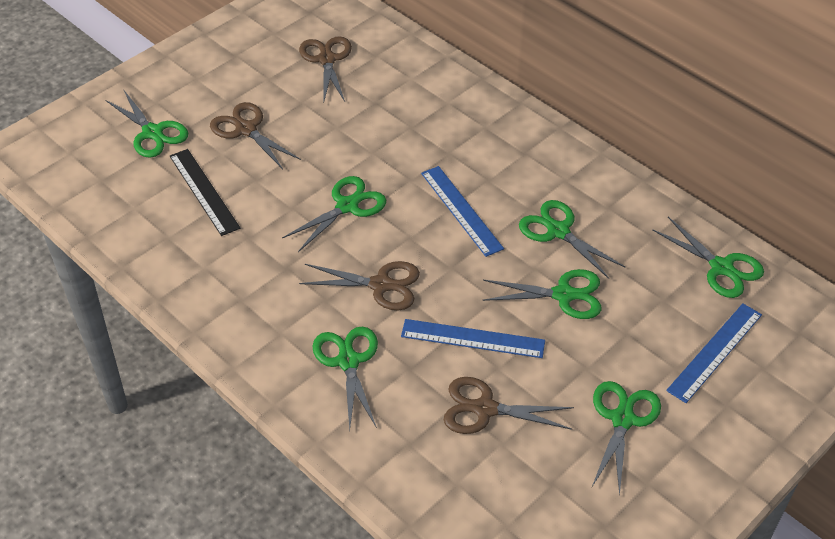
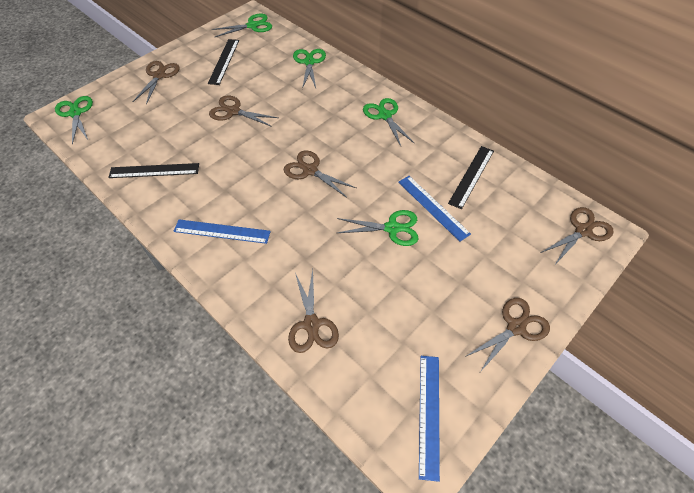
black ruler: 1 -> 3
brown scissors: 4 -> 6
green scissors: 7 -> 5

